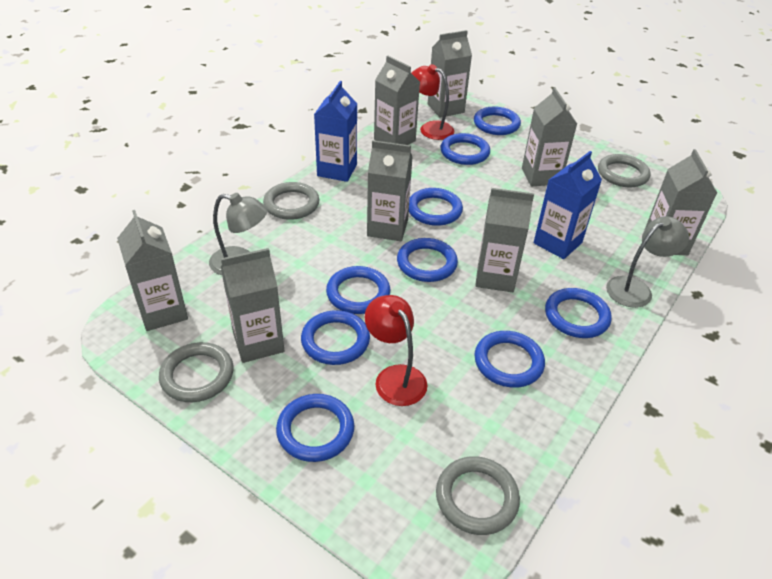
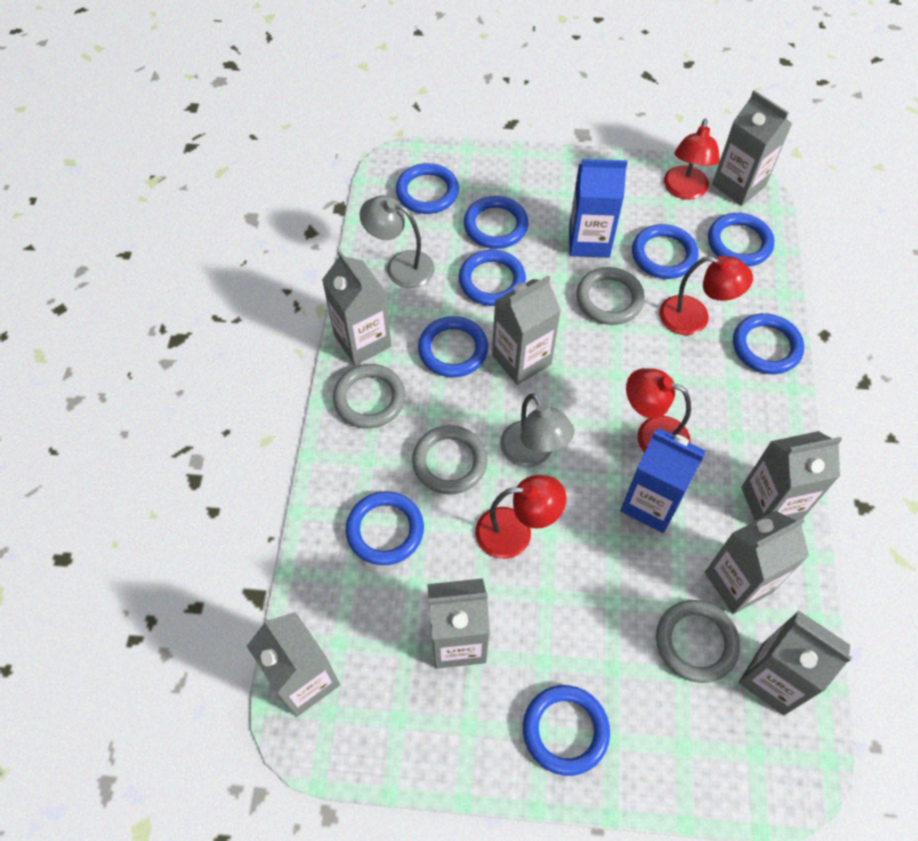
red lamp: 2 -> 4

